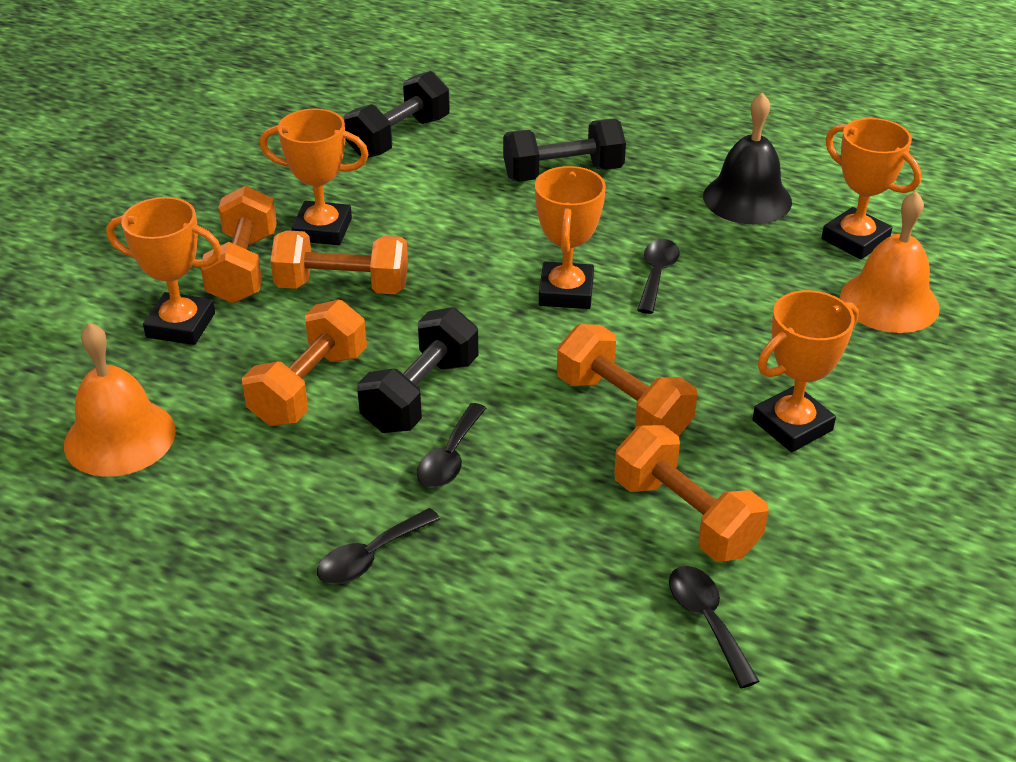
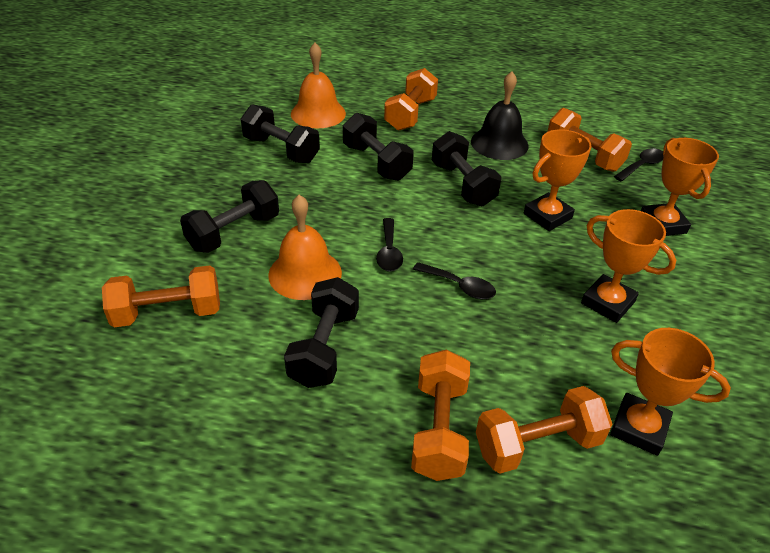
black dumbbell: 3 -> 5
black spoon: 4 -> 3
orange trophy: 5 -> 4

